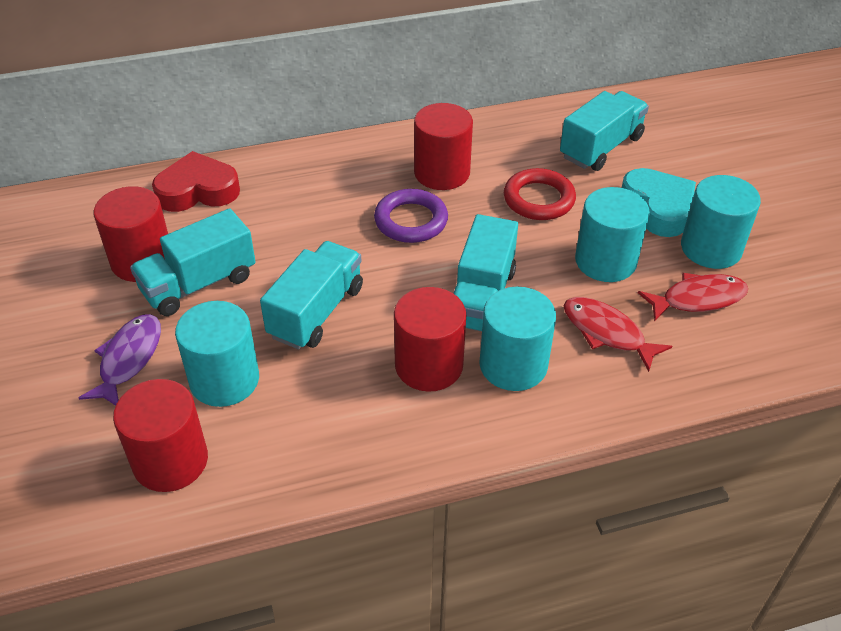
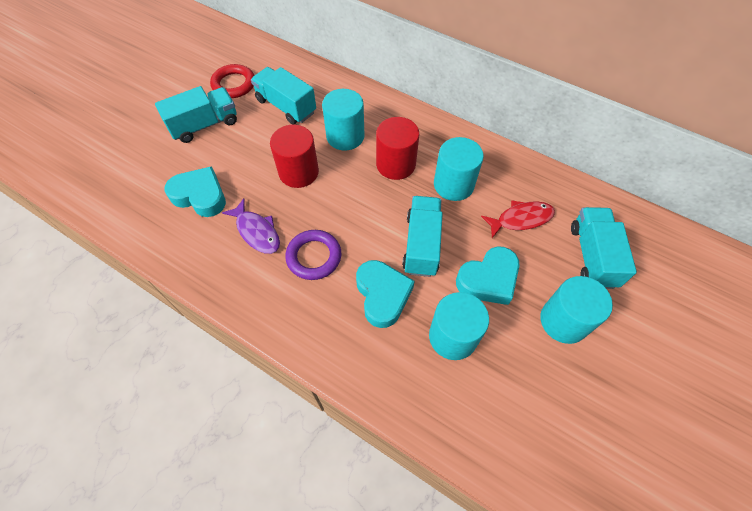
red cylinder: 4 -> 2
red fish: 2 -> 1
red heart: 1 -> 0
turquoise heart: 1 -> 3

